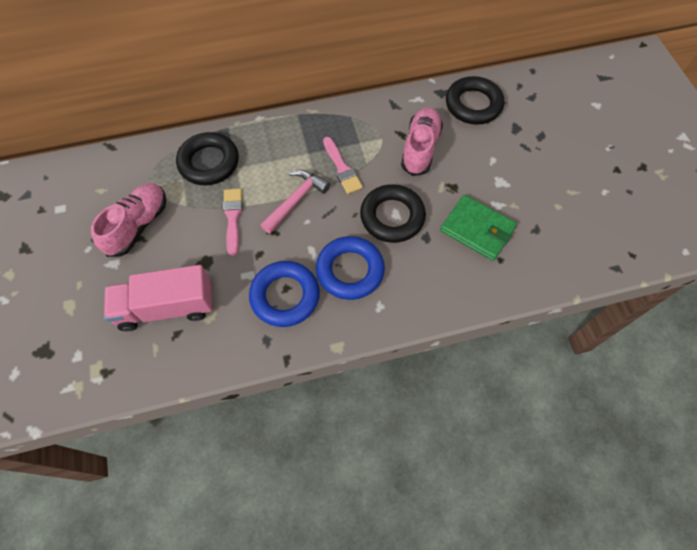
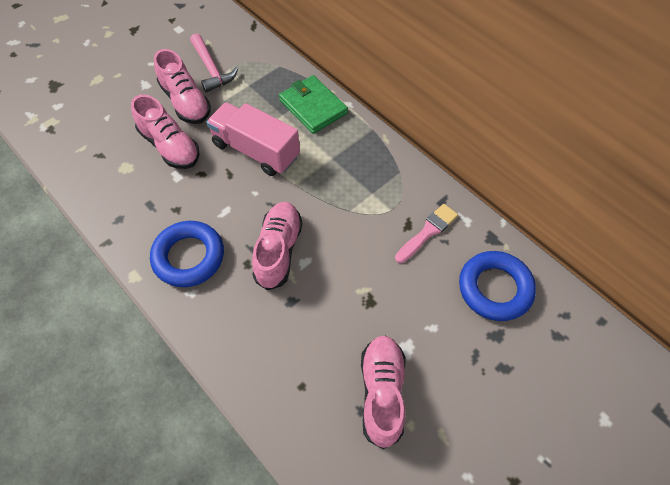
black ring: 3 -> 0
pink brush: 2 -> 1
pink shoe: 2 -> 4

